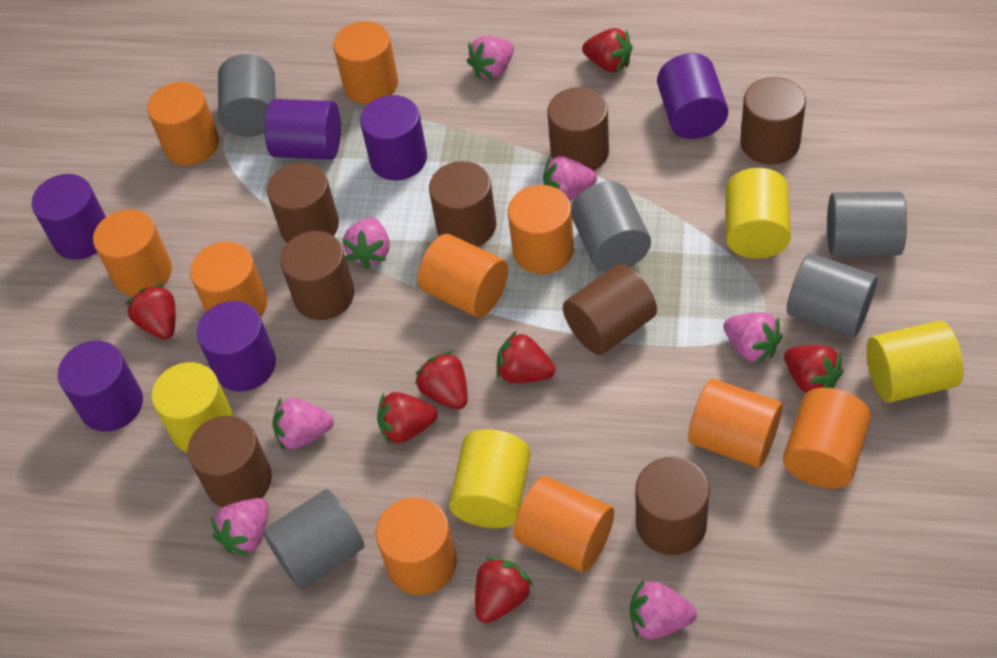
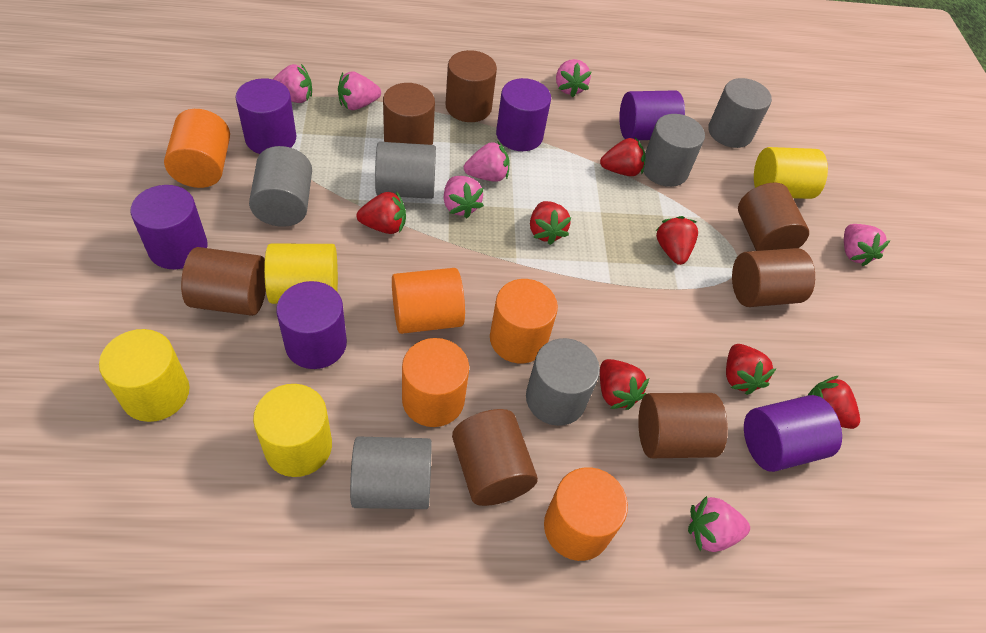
brown cylinder: 8 -> 7
grey cylinder: 5 -> 6
orange cylinder: 10 -> 5

